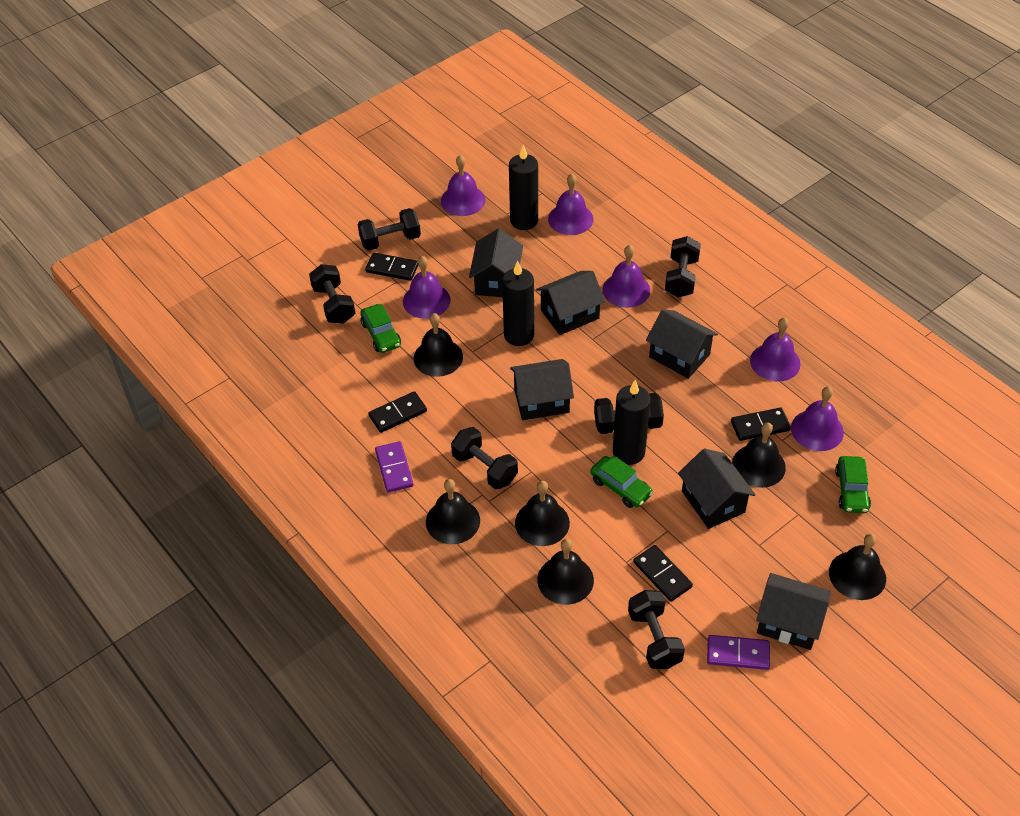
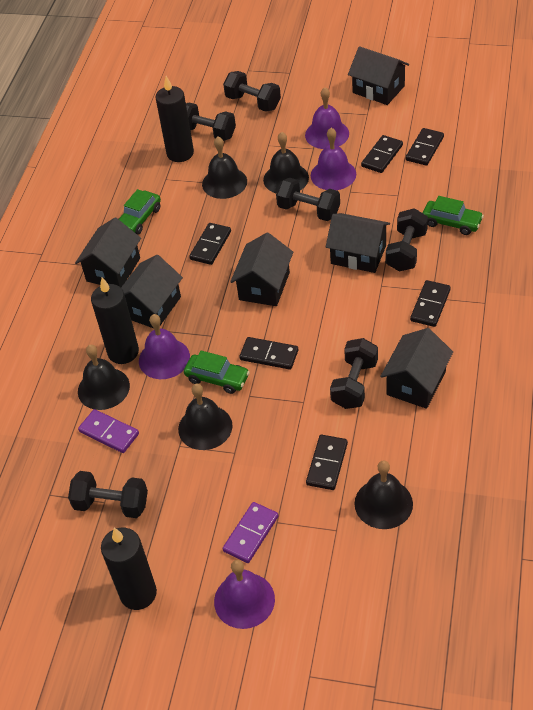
black bell: 6 -> 5
black domino: 4 -> 6
purple bell: 6 -> 4

